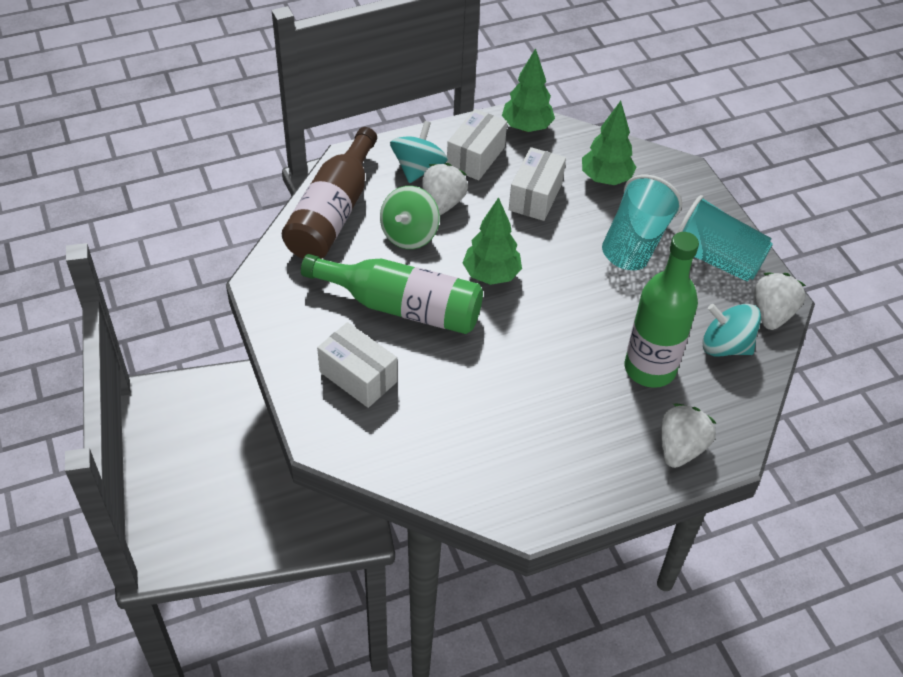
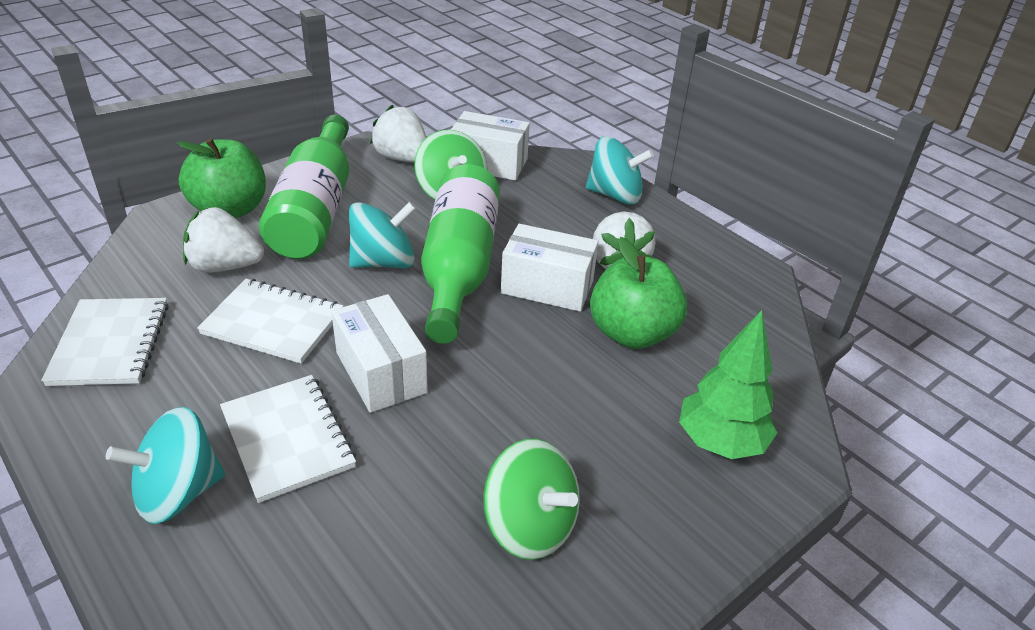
brown bottle: 1 -> 0
green apple: 0 -> 2
green spinning top: 1 -> 2
green tree: 3 -> 1
turquoise cup: 2 -> 0
turquoise spinning top: 2 -> 3
white notebook: 0 -> 3

